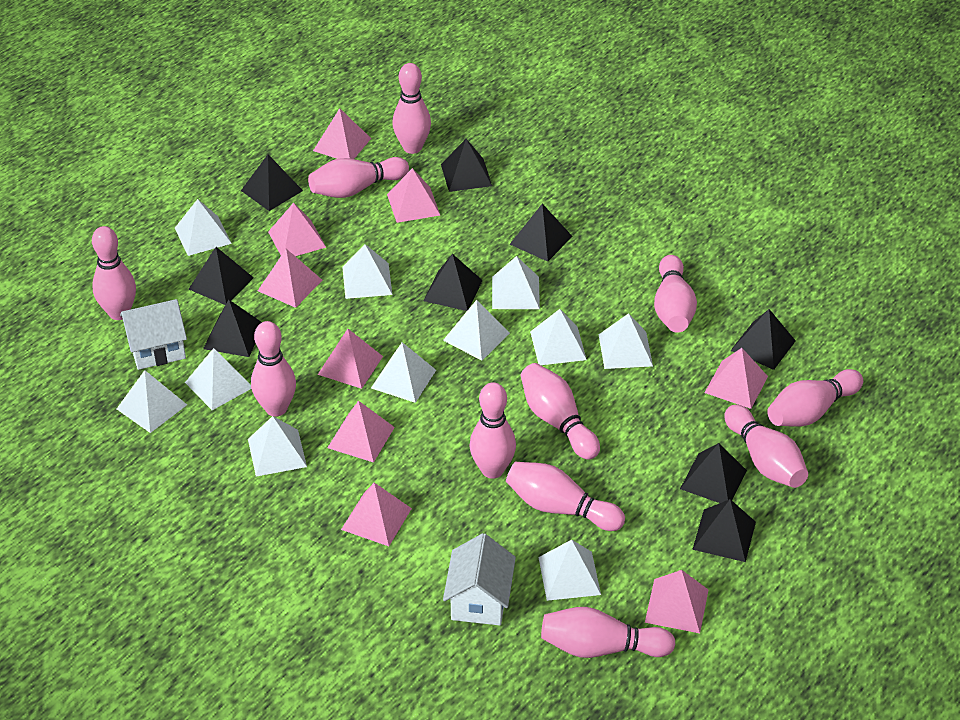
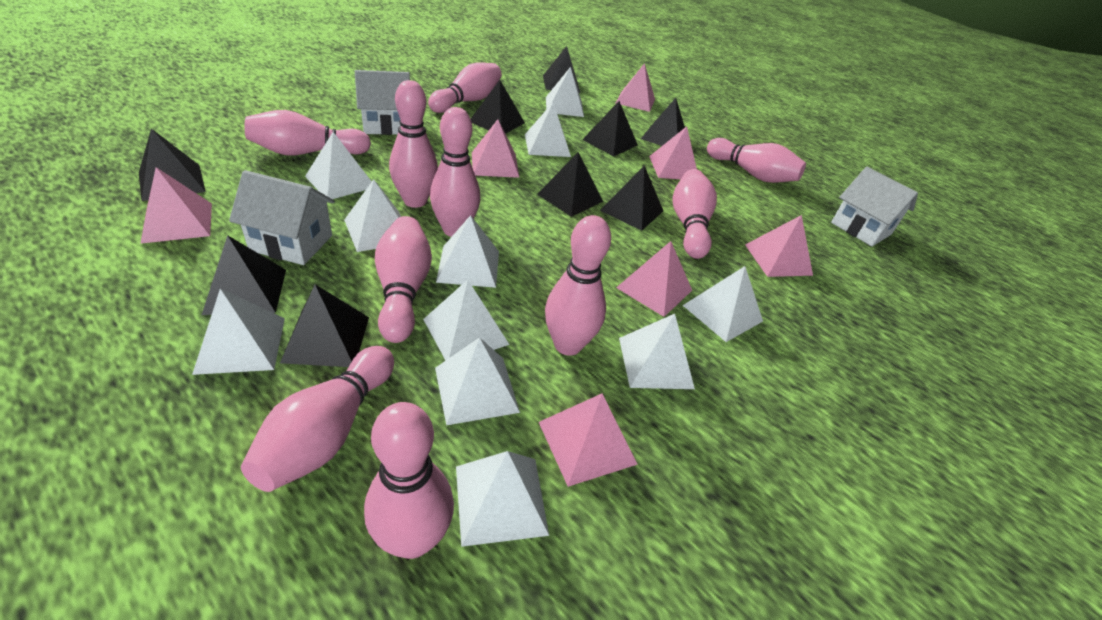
pink bowling pin: 11 -> 10
pink pyramid: 9 -> 7
white house: 2 -> 3

